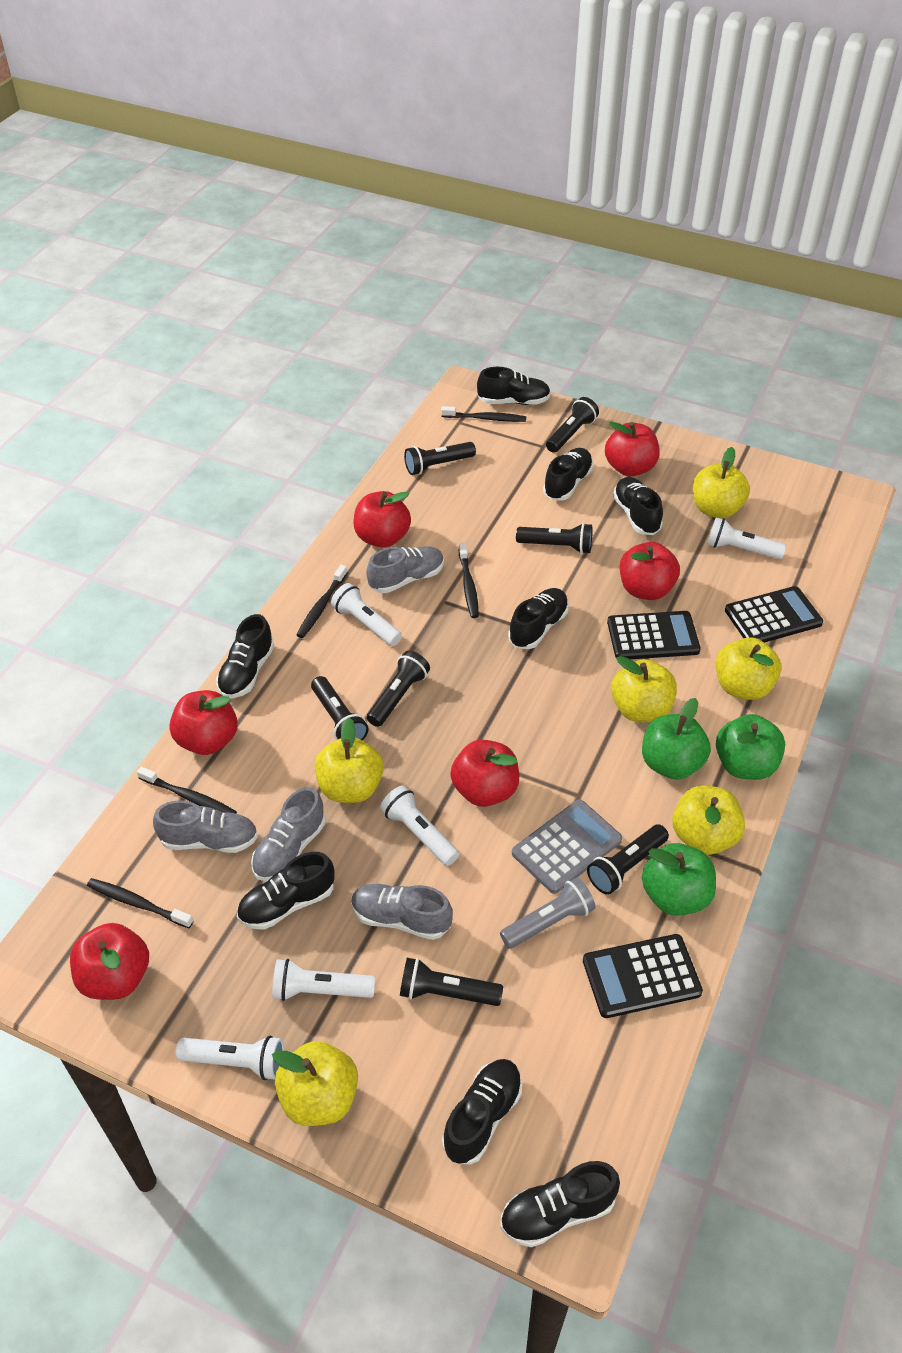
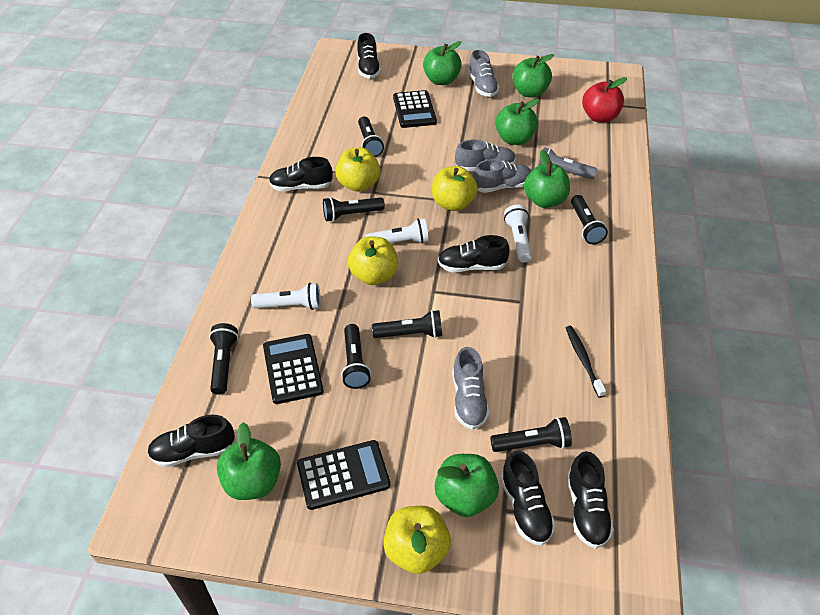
black shoe: 8 -> 6
black toothbrush: 5 -> 1
green apple: 3 -> 6
grey calculator: 1 -> 0
red apple: 6 -> 1
white flashlight: 5 -> 3
yellow apple: 6 -> 4

